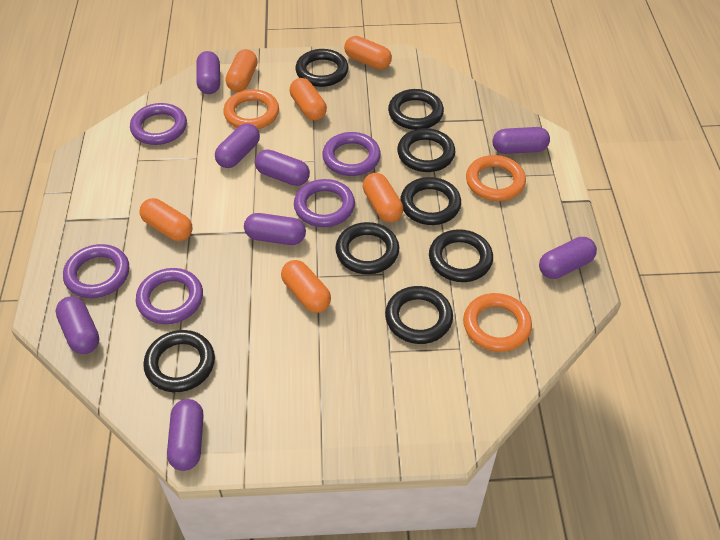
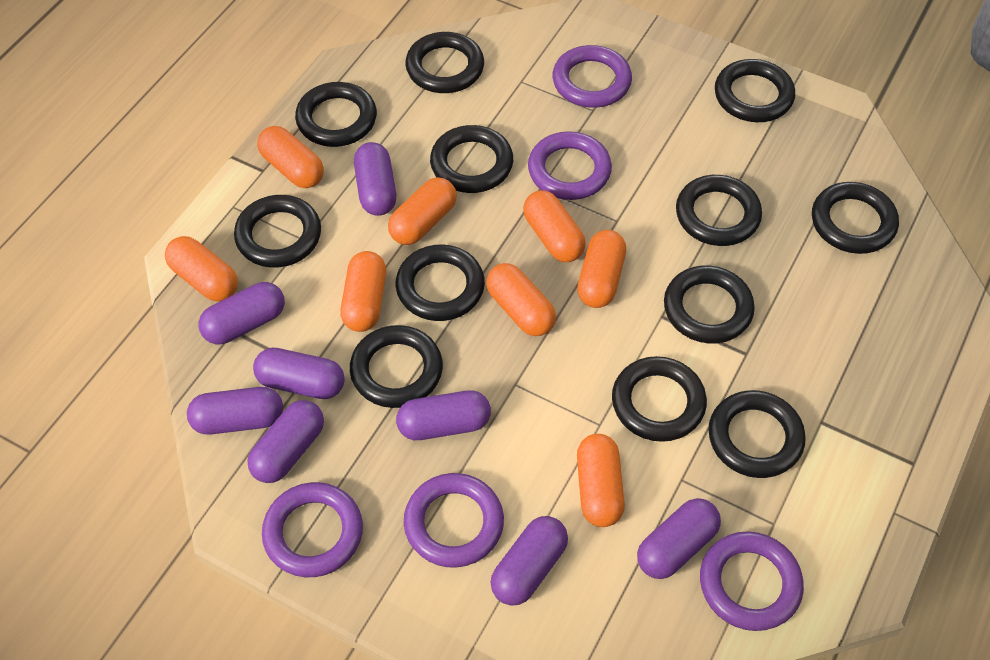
black ring: 8 -> 12
orange capsule: 6 -> 8
orange ring: 3 -> 0

